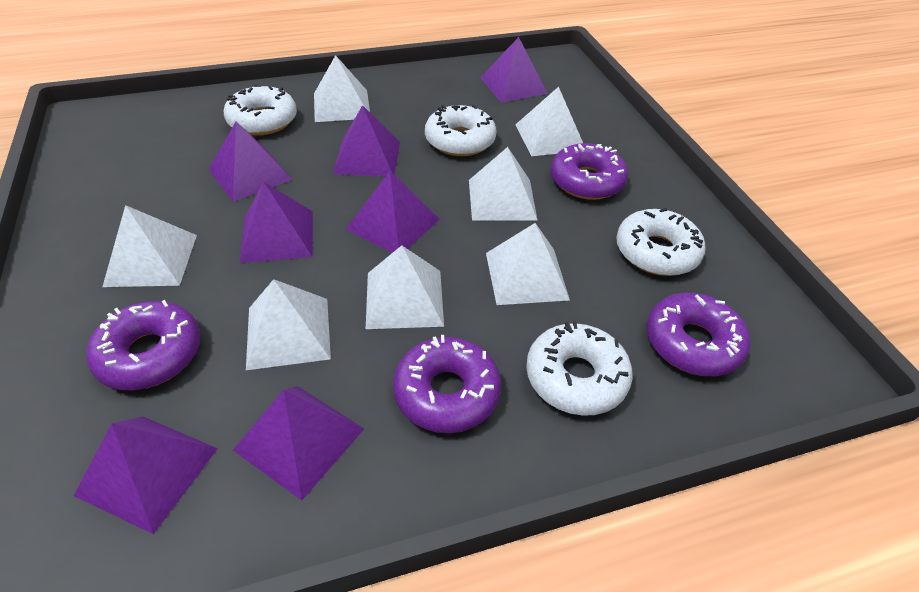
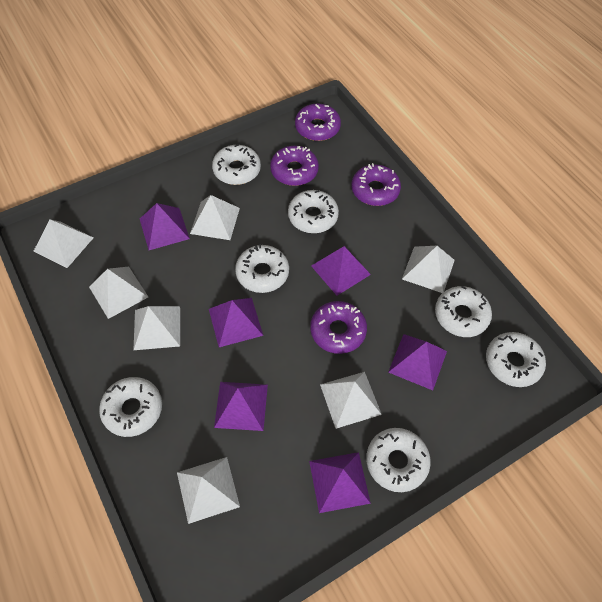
purple pyramid: 7 -> 6
white donut: 4 -> 7

